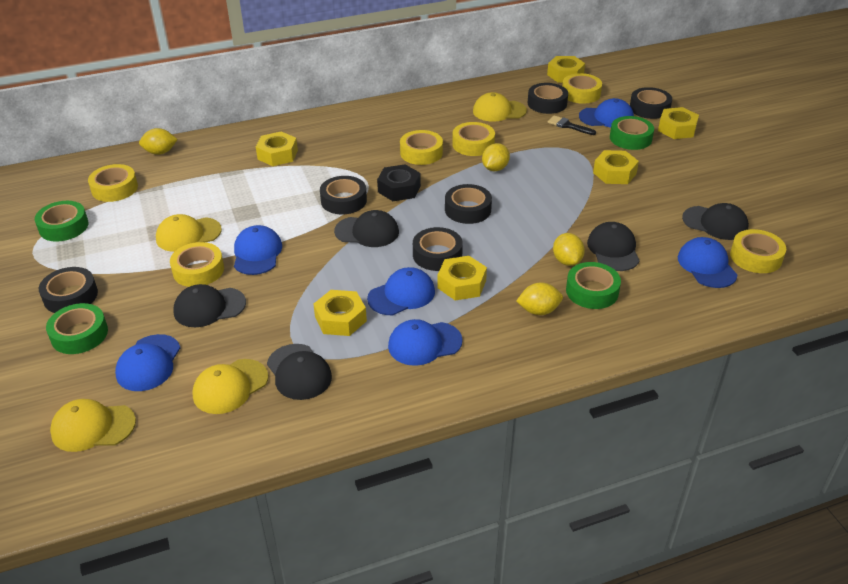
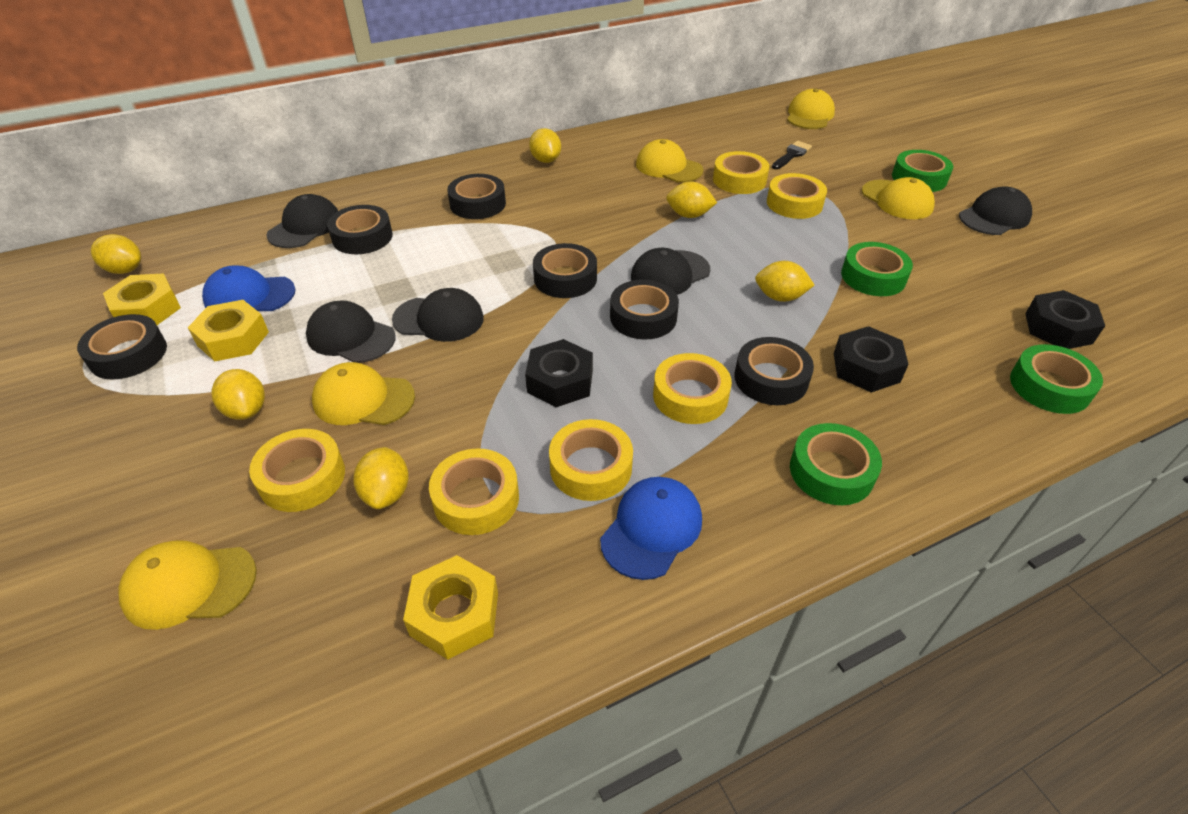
black nut: 1 -> 3
blue cap: 6 -> 2
yellow cap: 4 -> 5
yellow lemon: 4 -> 6
yellow nut: 6 -> 3

